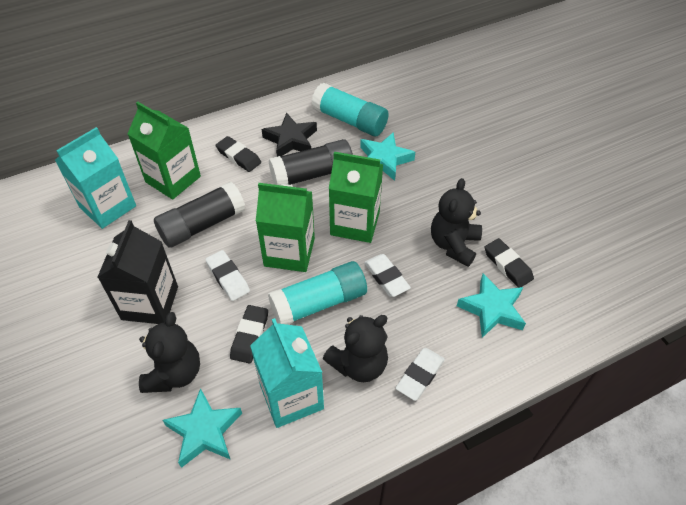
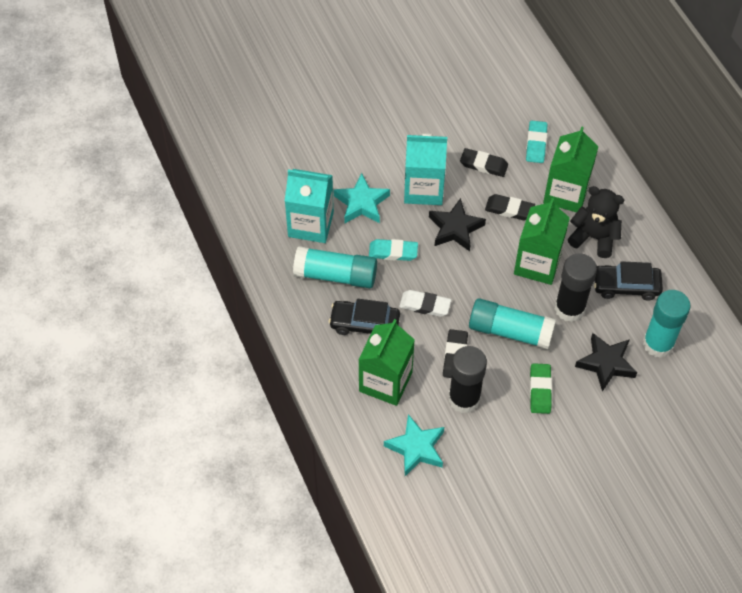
black car: 0 -> 2
black carton: 1 -> 0
black star: 1 -> 2
black teddy bear: 3 -> 1
green eraser: 0 -> 1
turquoise eraser: 0 -> 2
turquoise glue stick: 2 -> 3
turquoise star: 3 -> 2
white eraser: 3 -> 1

